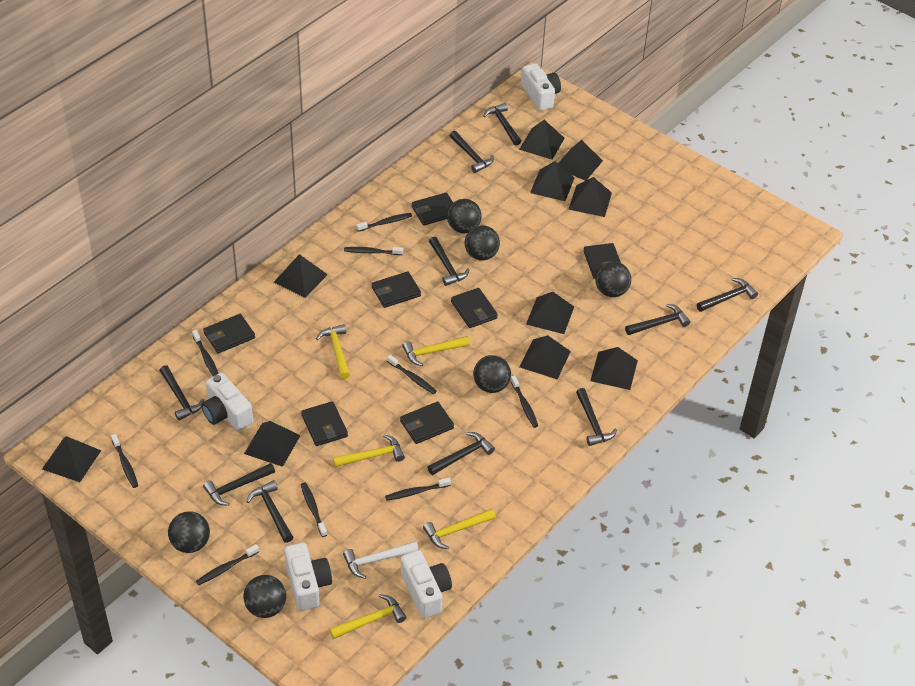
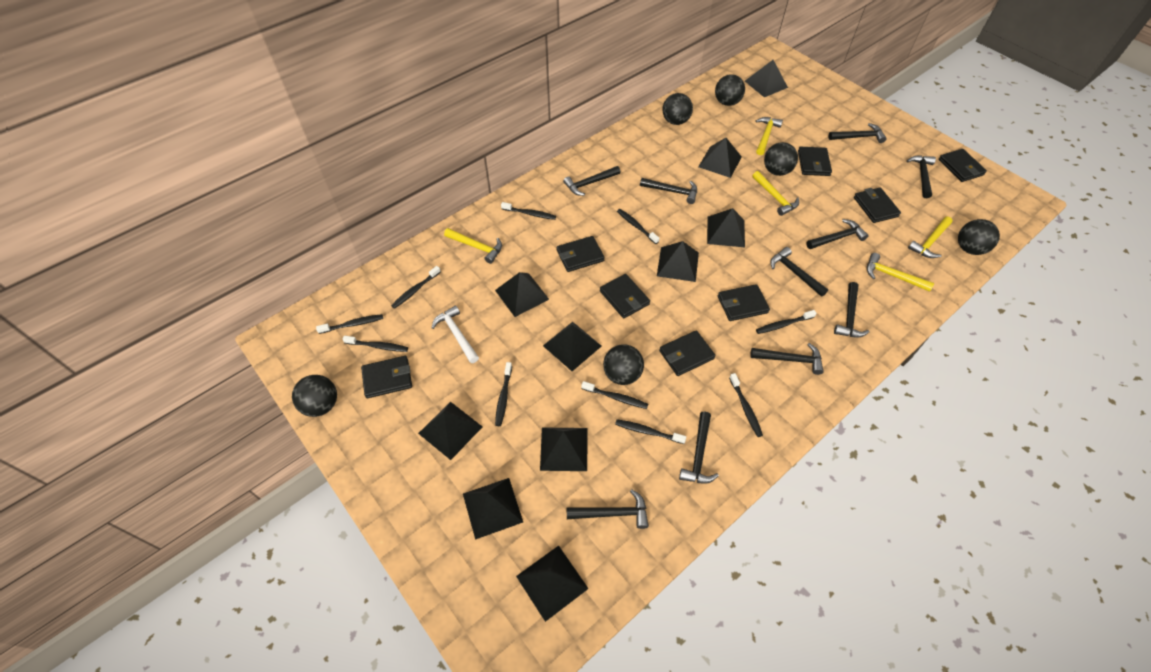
black toothbrush: 9 -> 10
black wallet: 7 -> 8
white camera: 4 -> 0

